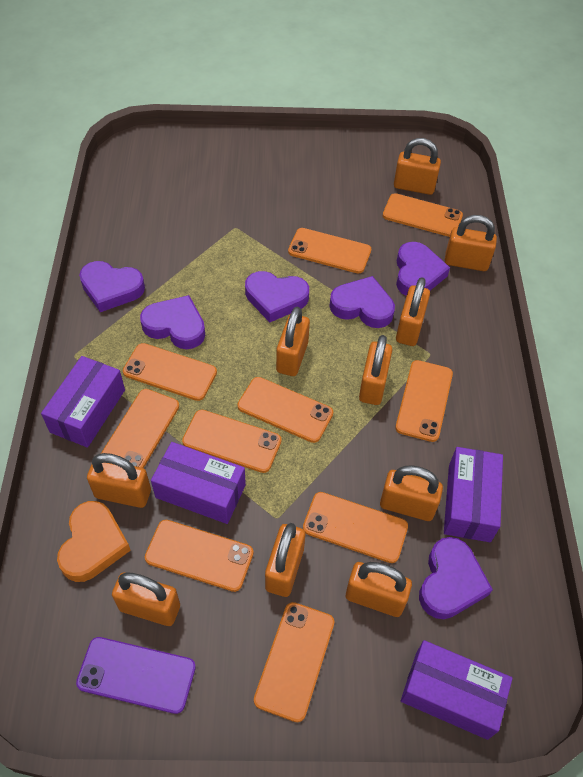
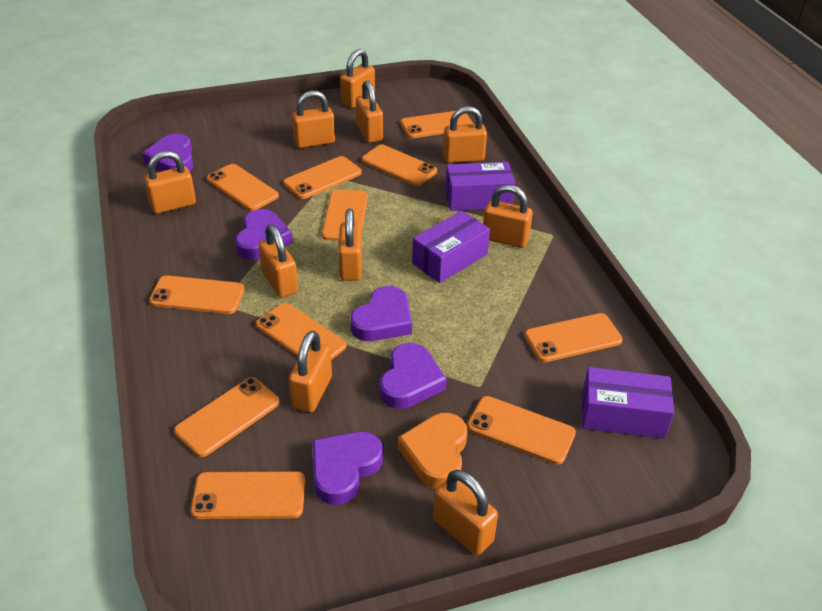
orange phone: 10 -> 11
purple box: 4 -> 3
purple heart: 6 -> 5
purple phone: 1 -> 0

